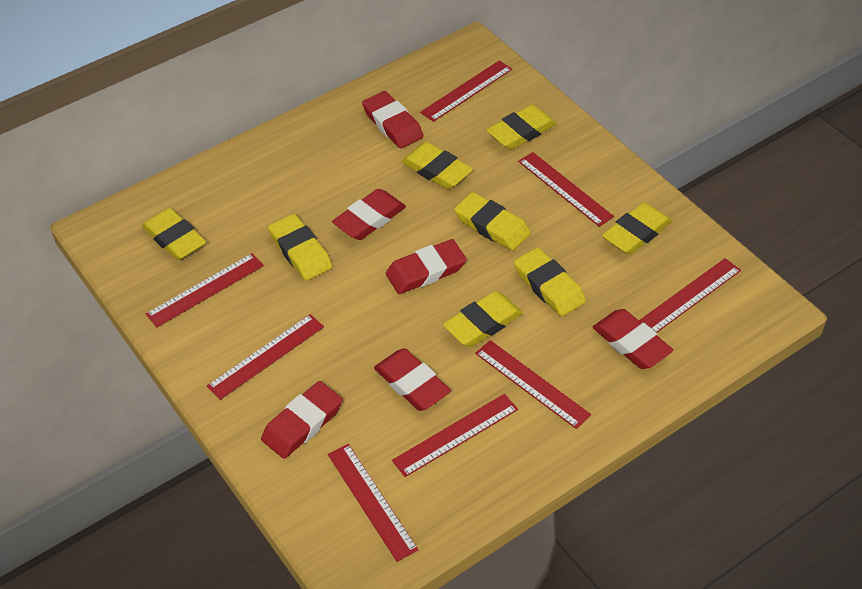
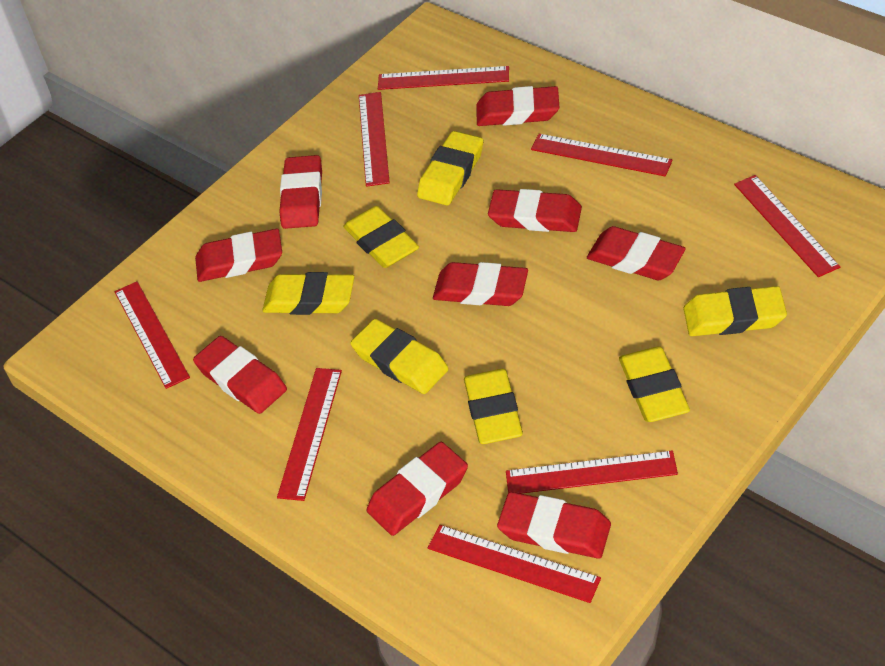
red eraser: 6 -> 9
yellow eraser: 8 -> 7

